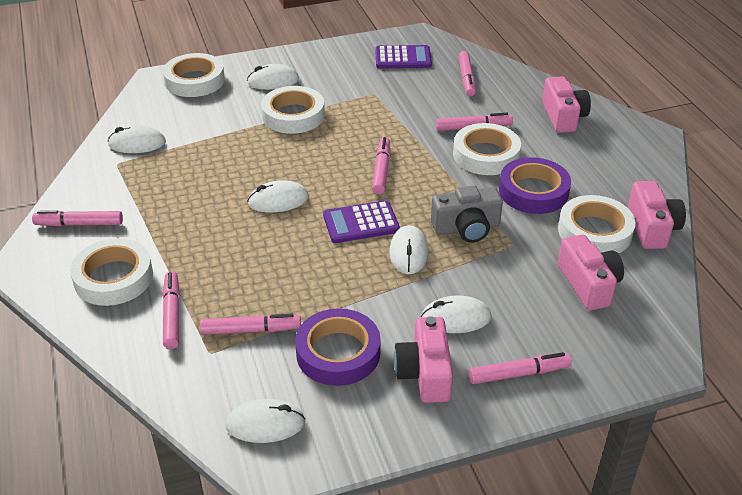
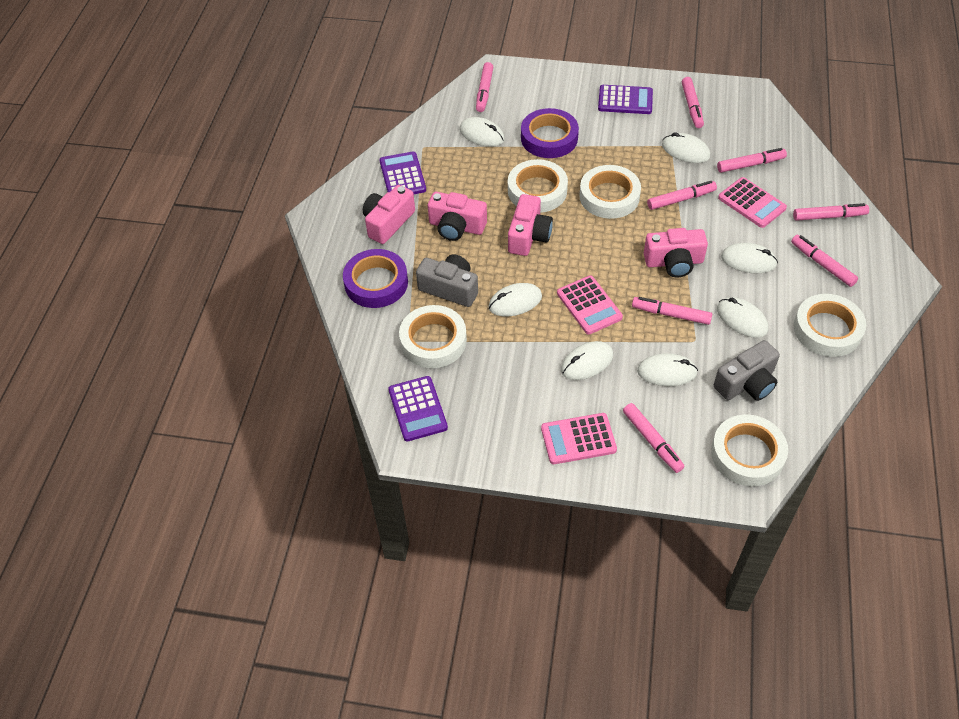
grey camera: 1 -> 2
pink calculator: 0 -> 3
pink marker: 7 -> 8
purple calculator: 2 -> 3
white mouse: 6 -> 7

